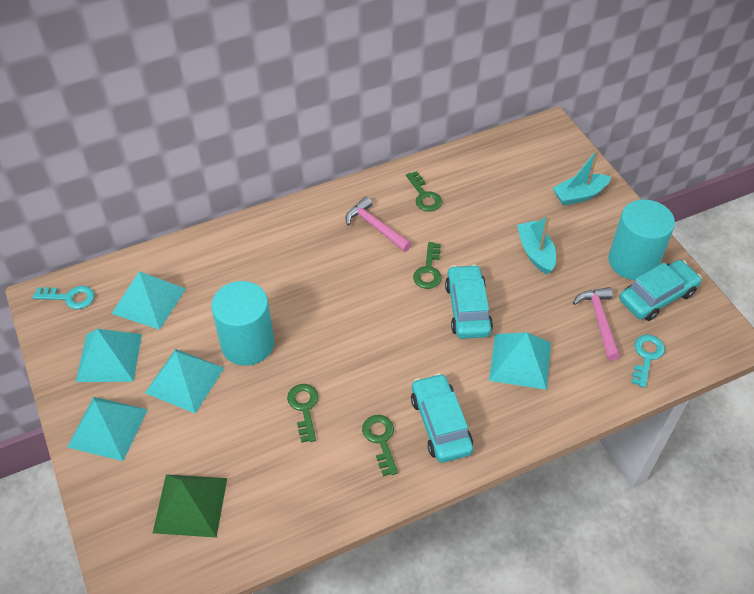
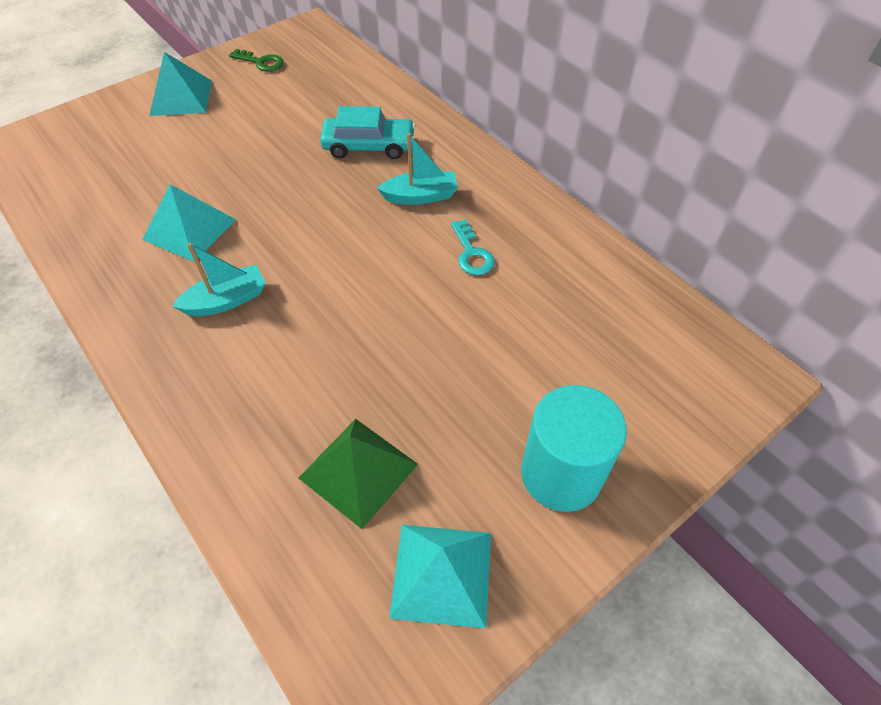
green key: 4 -> 1
pink hammer: 2 -> 0
turquoise car: 3 -> 1
turquoise cylinder: 2 -> 1
turquoise key: 2 -> 1
turquoise pyramid: 5 -> 3

